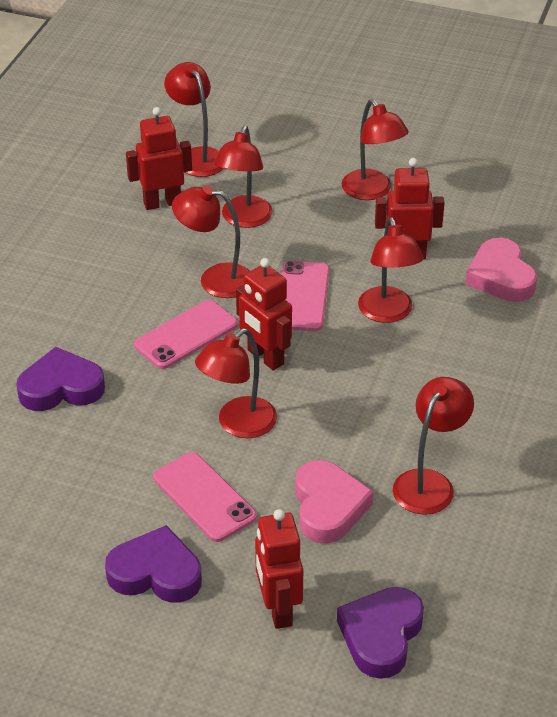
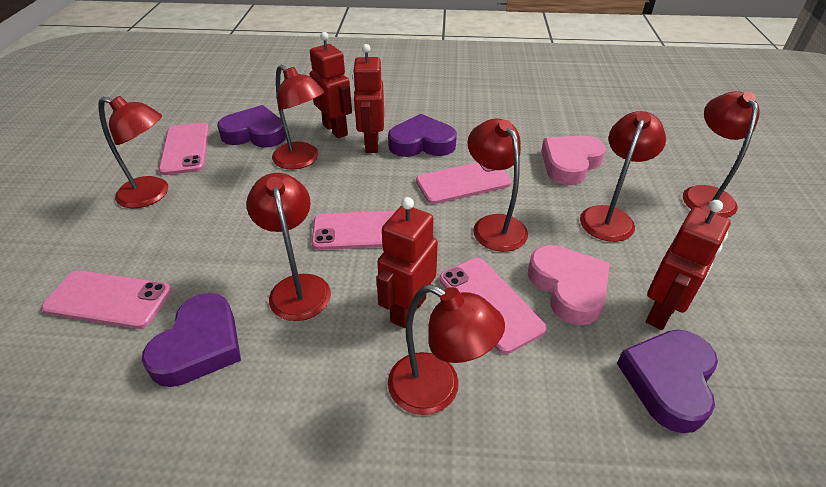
pink phone: 3 -> 5
purple heart: 3 -> 4

